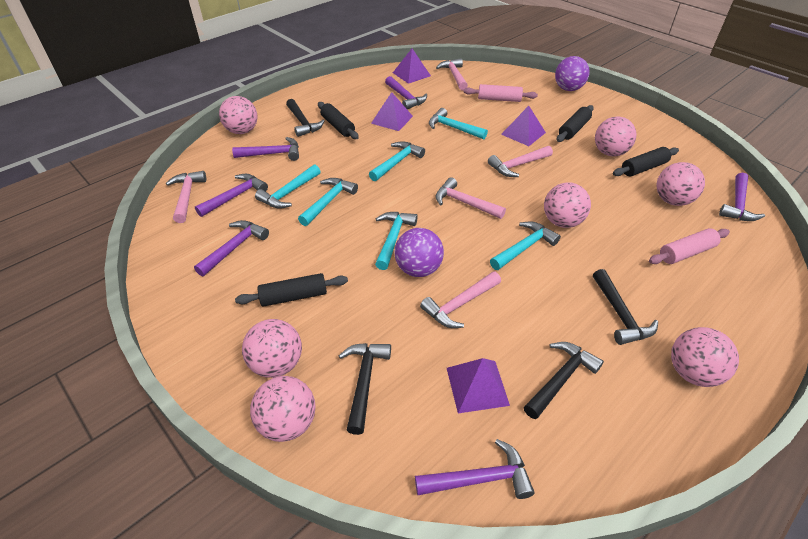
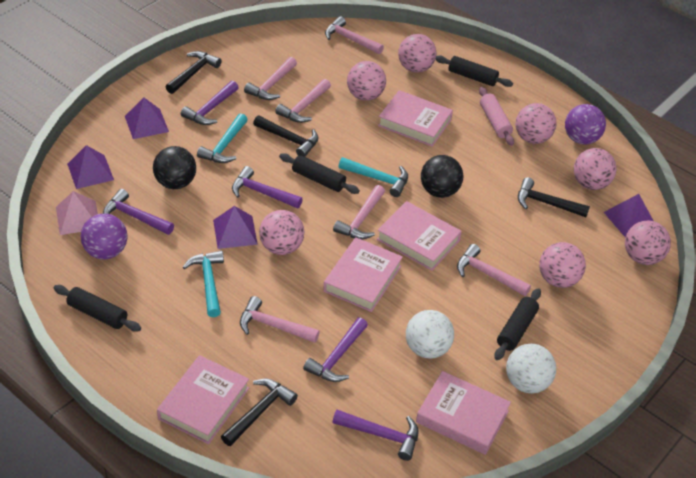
black ball: 0 -> 2
pink book: 0 -> 5
pink hammer: 5 -> 6
pink pyramid: 0 -> 1
pink rolling pin: 2 -> 1
purple hammer: 6 -> 5
turquoise hammer: 6 -> 3
white ball: 0 -> 2

